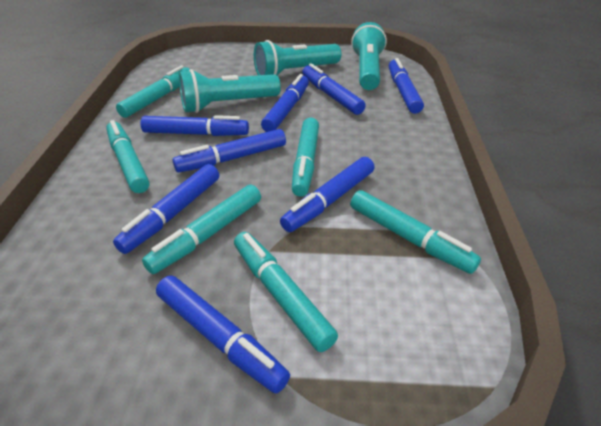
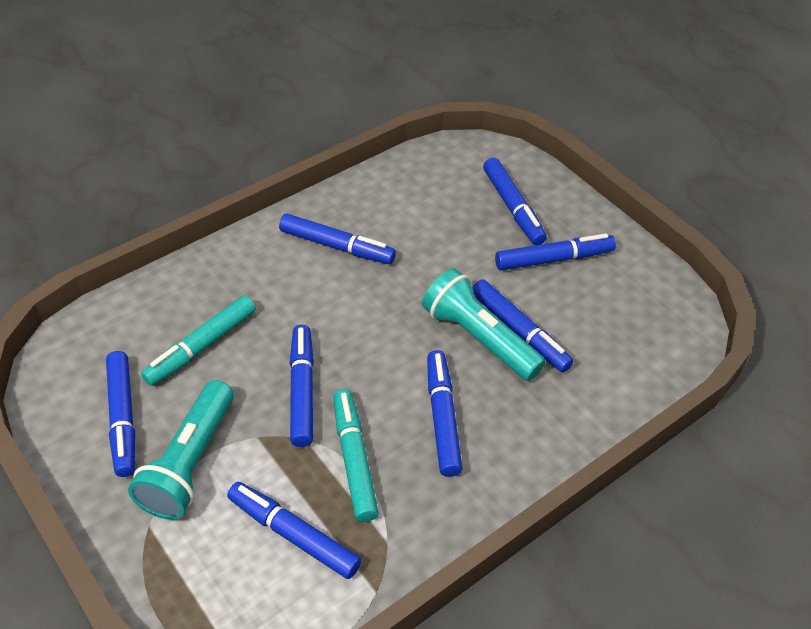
turquoise flashlight: 3 -> 2
turquoise marker: 6 -> 2

